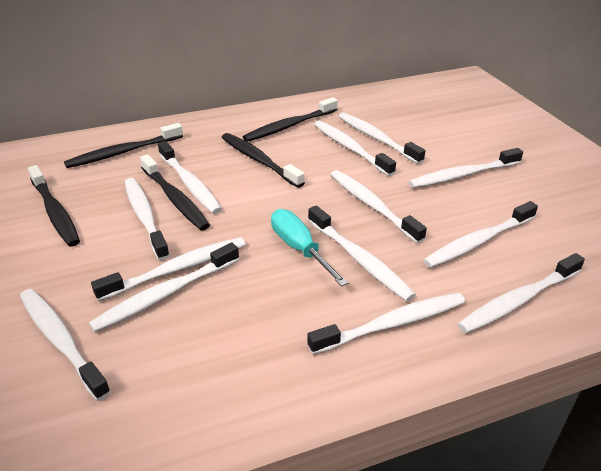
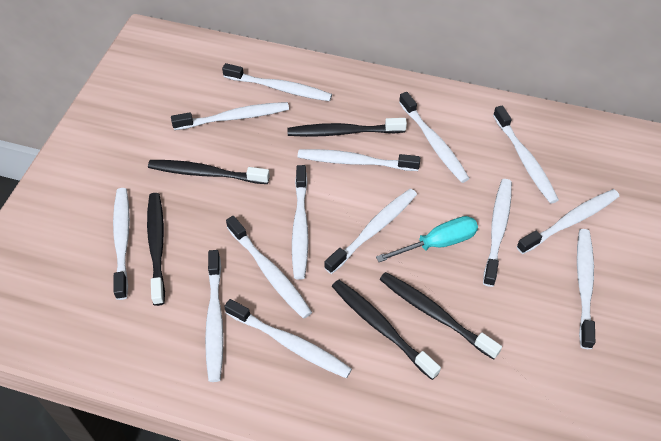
white toothbrush: 13 -> 14

